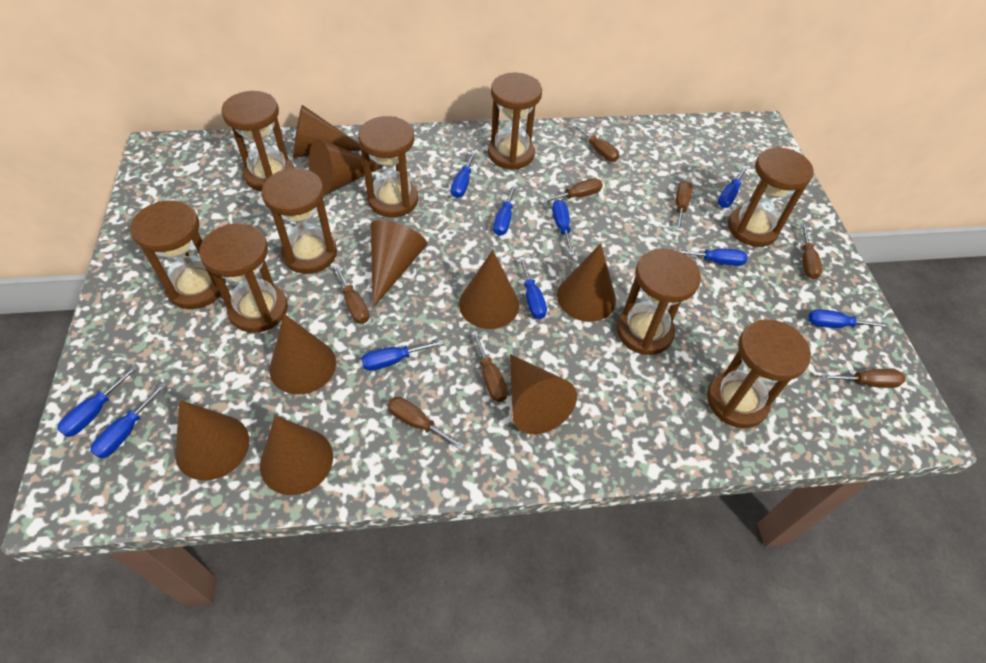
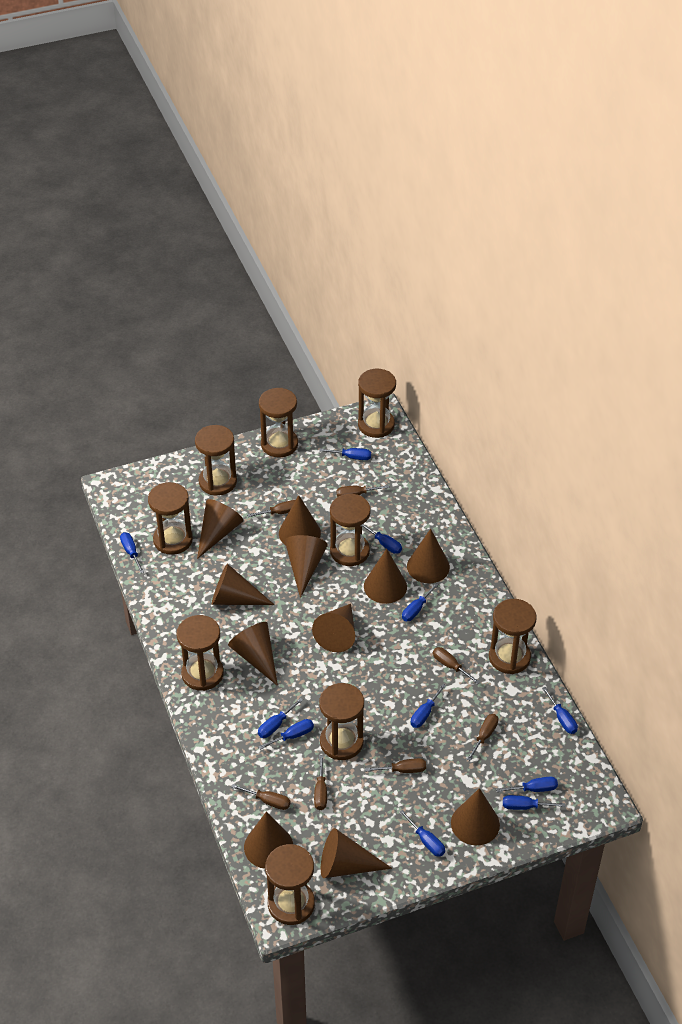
blue screwdriver: 10 -> 11
brown cone: 9 -> 11
brown screwdriver: 8 -> 7

